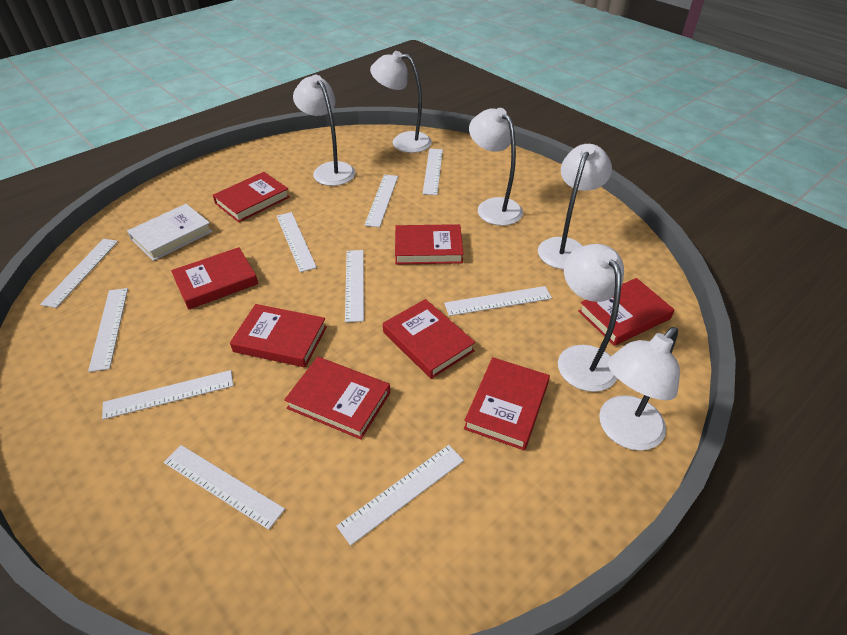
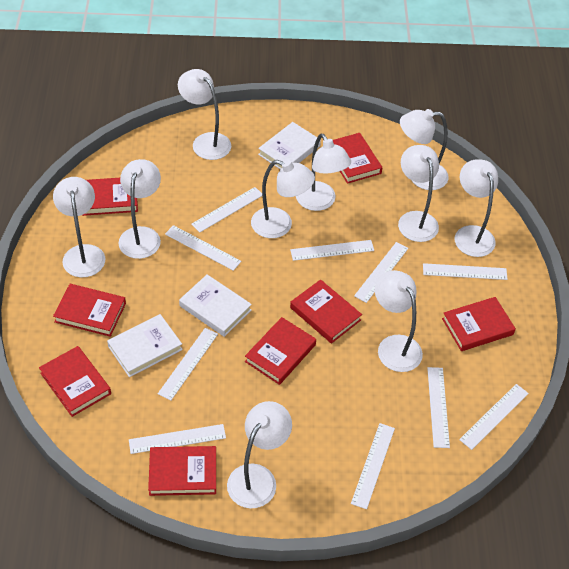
white book: 1 -> 3
white lamp: 6 -> 10

